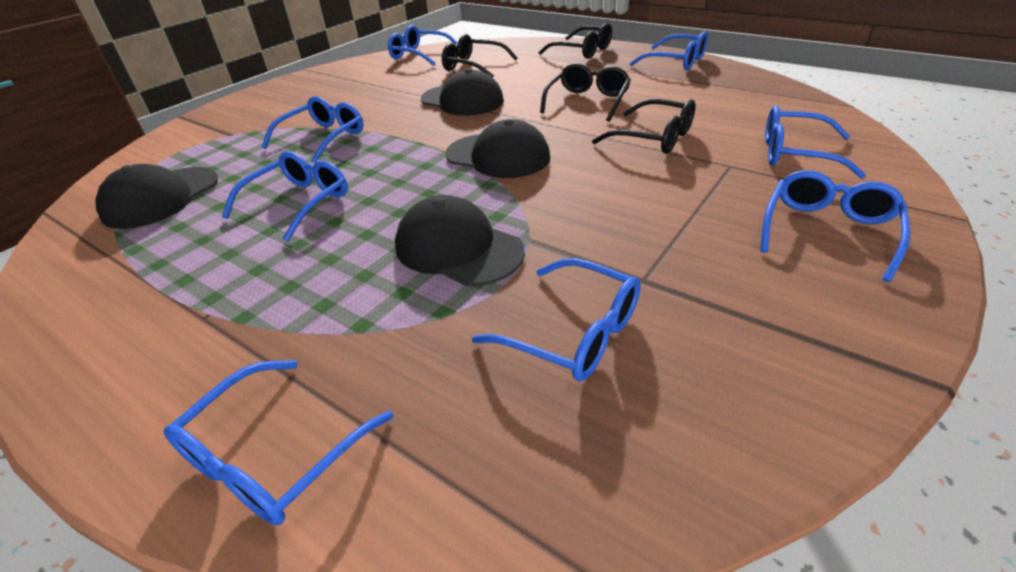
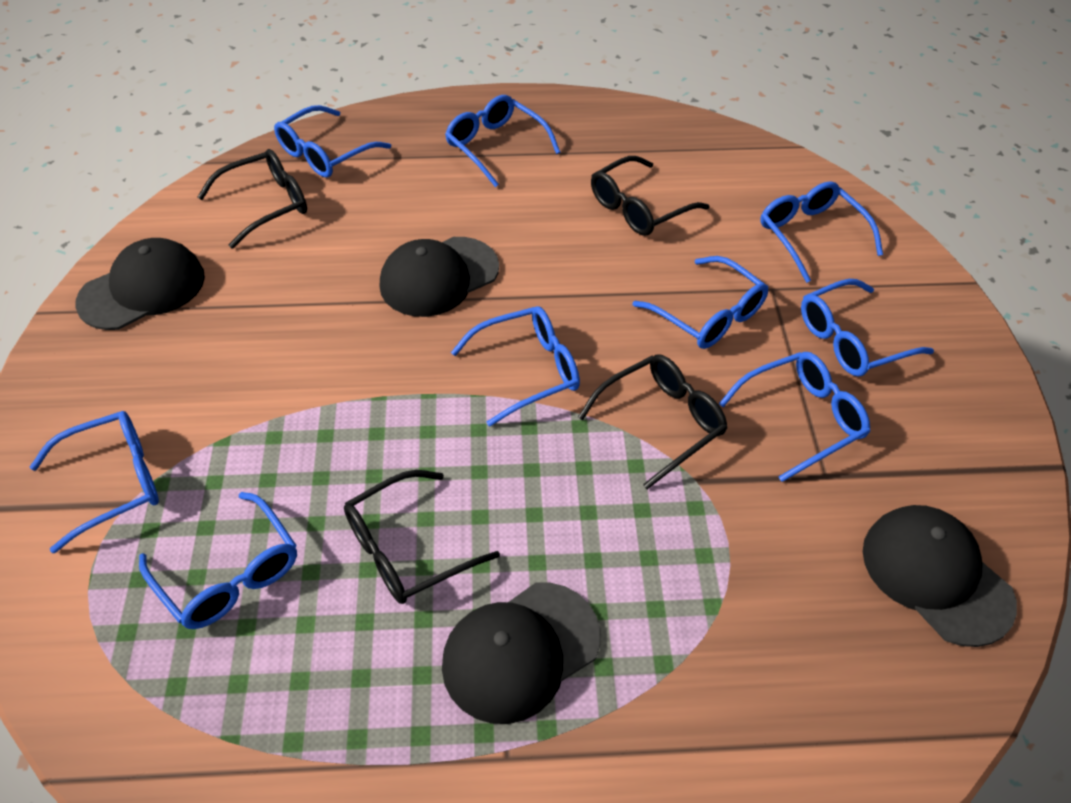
blue glasses: 8 -> 9

